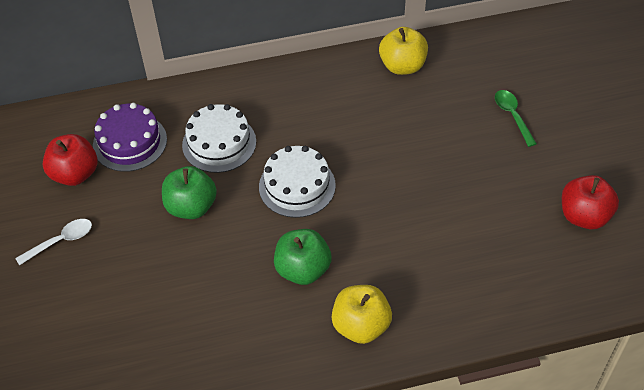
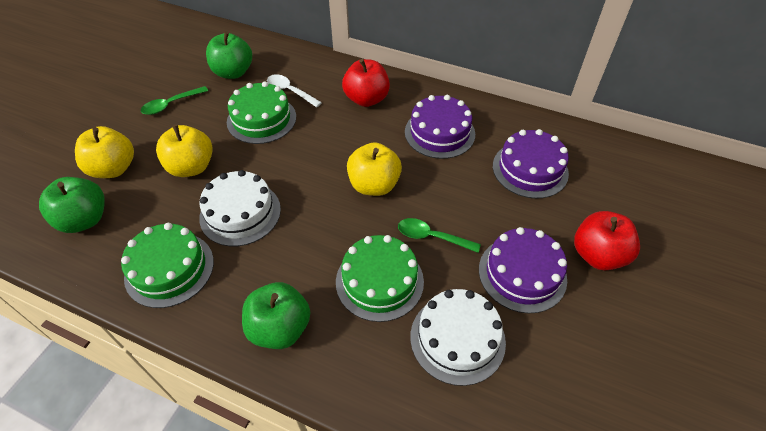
green apple: 2 -> 3
green cake: 0 -> 3
green spoon: 1 -> 2
purple cake: 1 -> 3
yellow apple: 2 -> 3

